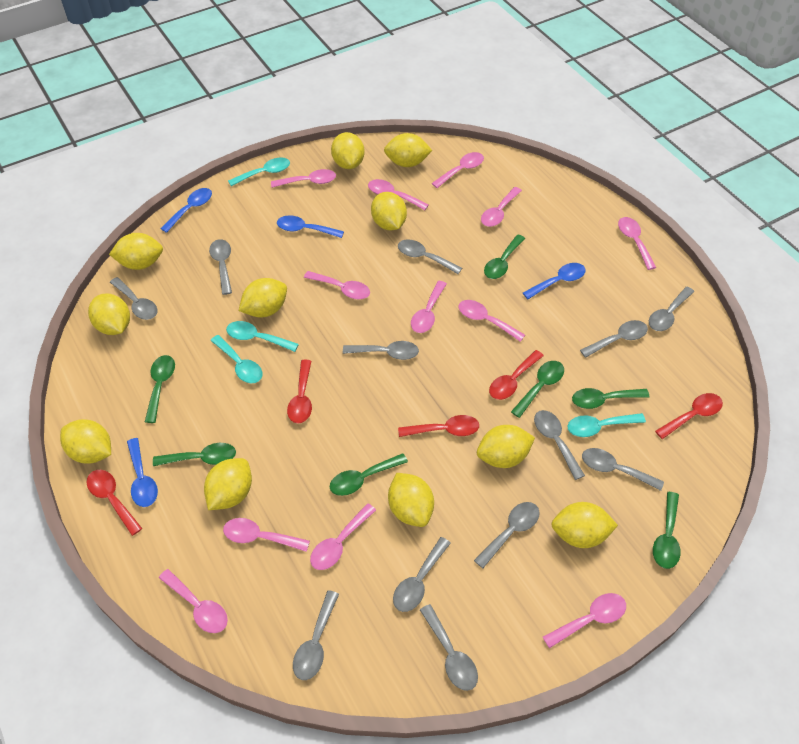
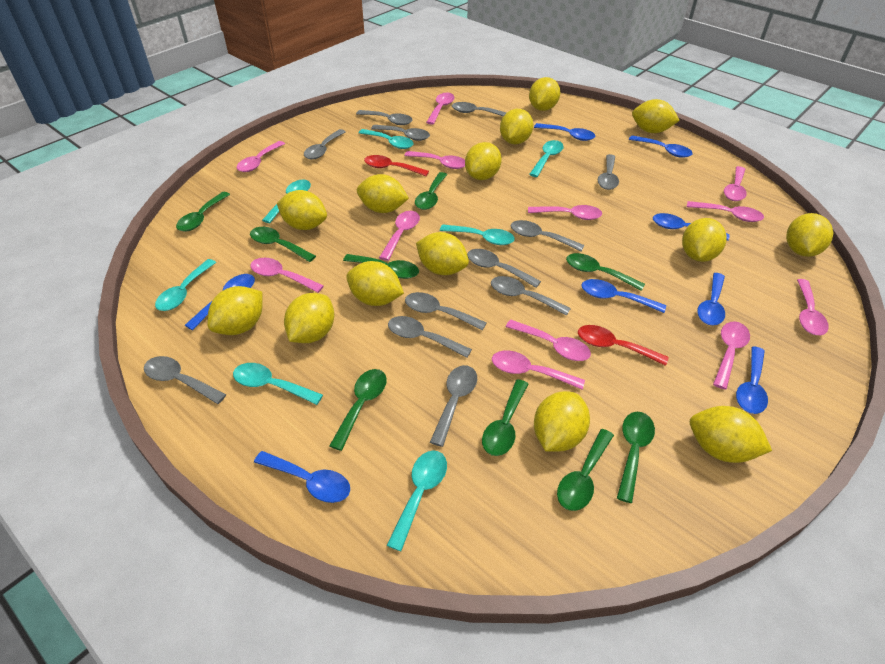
blue spoon: 4 -> 8
green spoon: 7 -> 9
red spoon: 5 -> 2
turquoise spoon: 4 -> 7
yellow lemon: 11 -> 14

